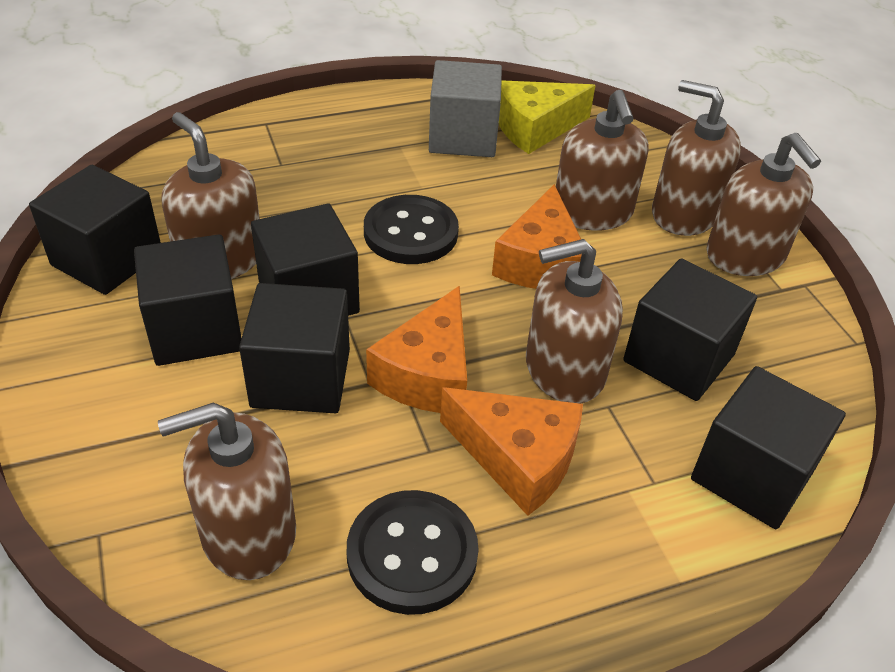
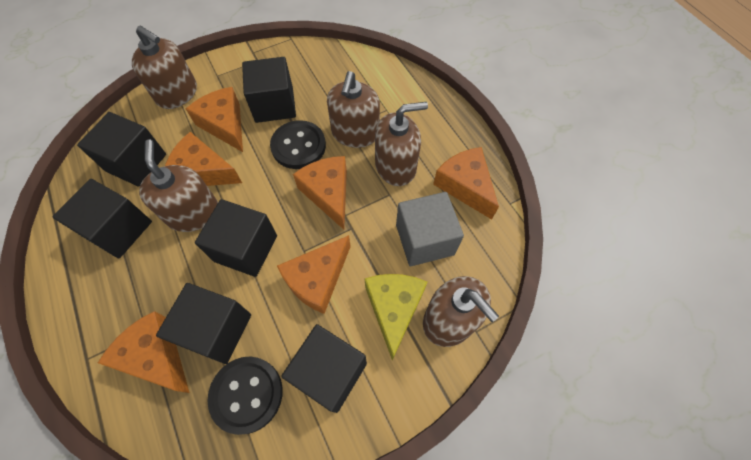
brown soap dispenser: 6 -> 5
orange cheese: 3 -> 6

